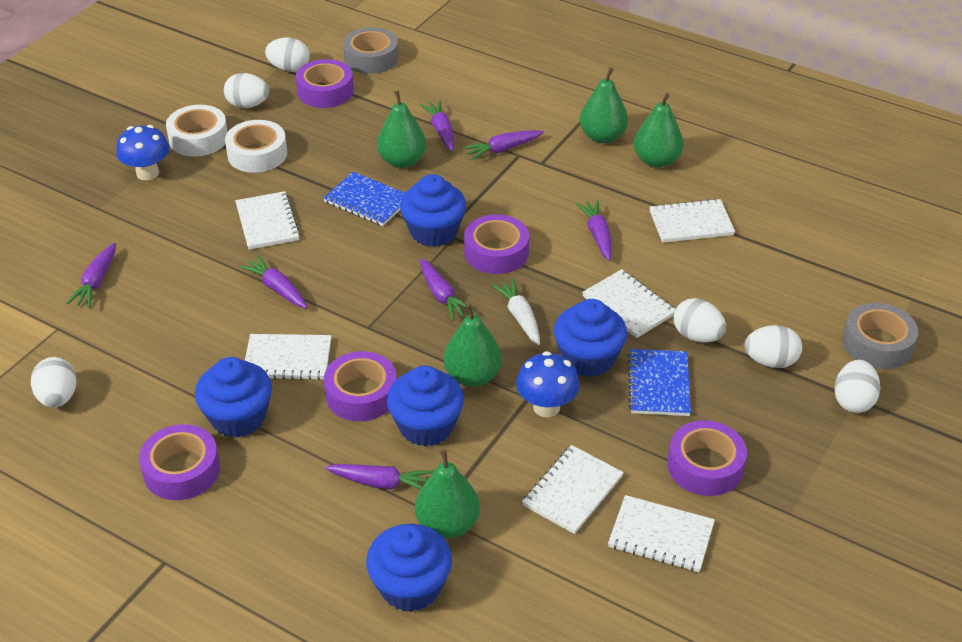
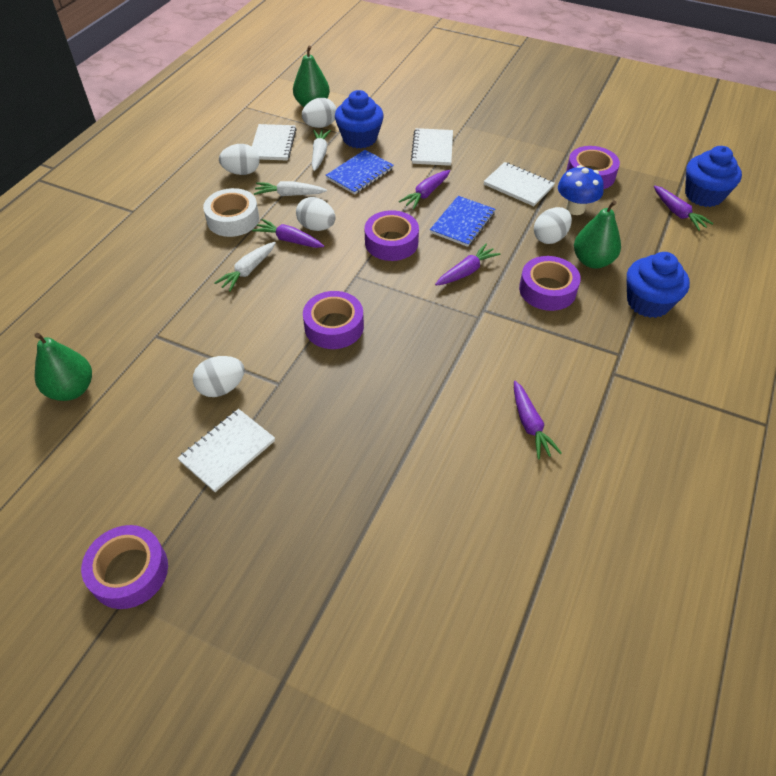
blue cupcake: 5 -> 3
blue mushroom: 2 -> 1
green pear: 5 -> 3
grey tape: 2 -> 0
purple carrot: 7 -> 5
white carrot: 1 -> 3
white egg: 6 -> 5
white notebook: 6 -> 4
white tape: 2 -> 1

